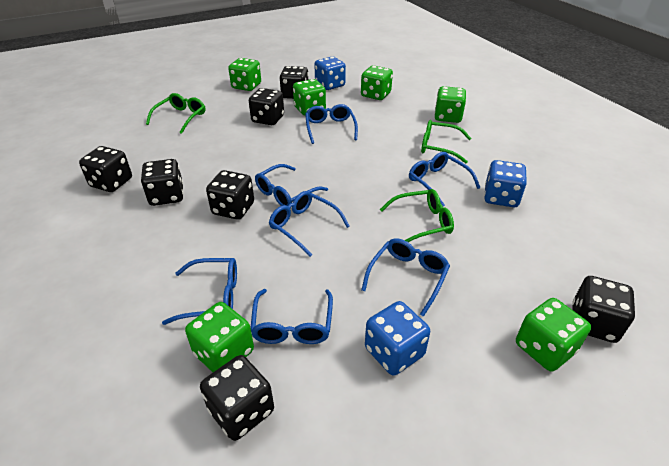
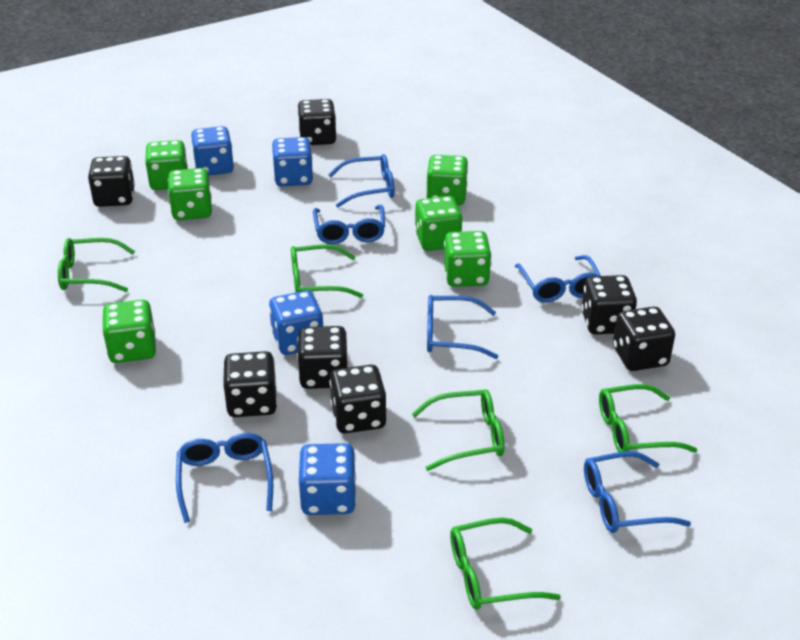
blue dice: 3 -> 4
blue glasses: 7 -> 6
green glasses: 3 -> 5

